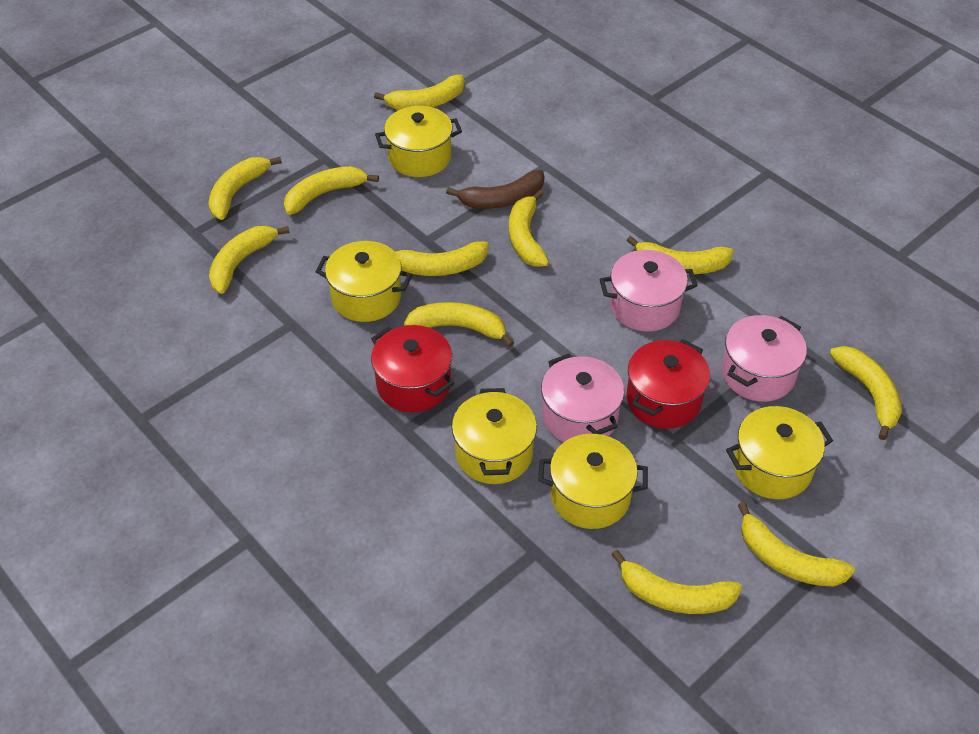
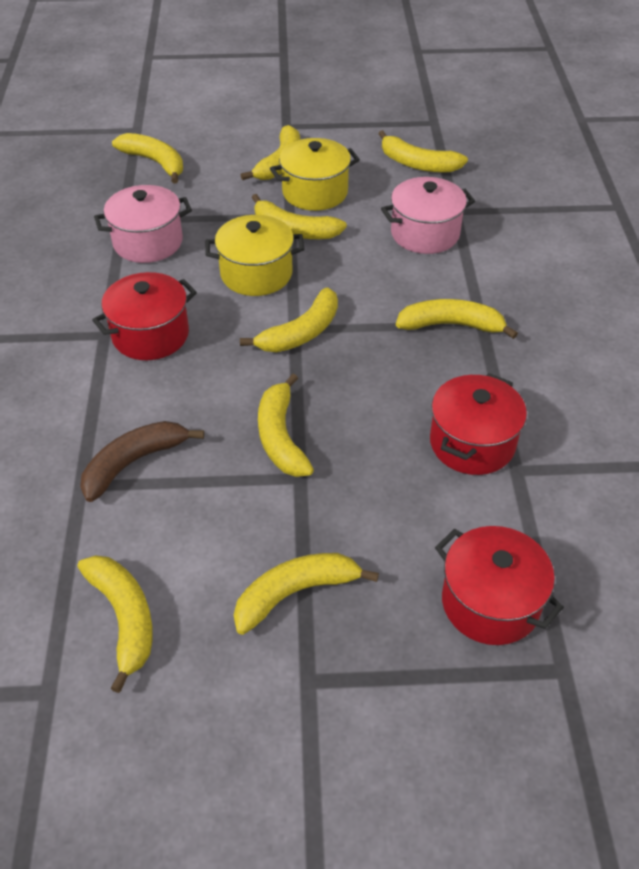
pink pot: 3 -> 2
red pot: 2 -> 3
yellow banana: 11 -> 9
yellow pot: 5 -> 2

